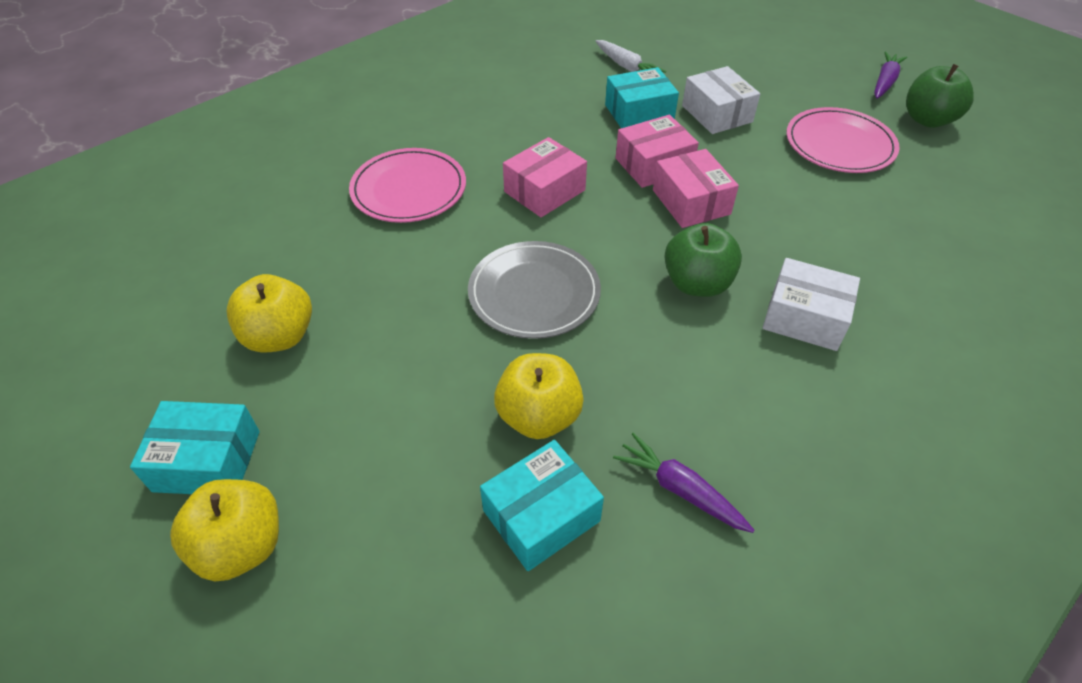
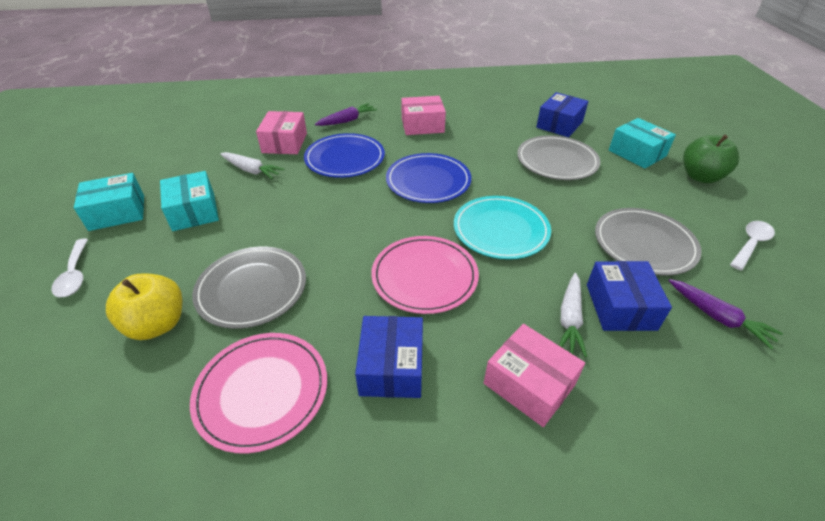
blue box: 0 -> 3
blue plate: 0 -> 2
green apple: 2 -> 1
grey plate: 1 -> 3
turquoise plate: 0 -> 1
white box: 2 -> 0
white carrot: 1 -> 2
white spoon: 0 -> 2
yellow apple: 3 -> 1

